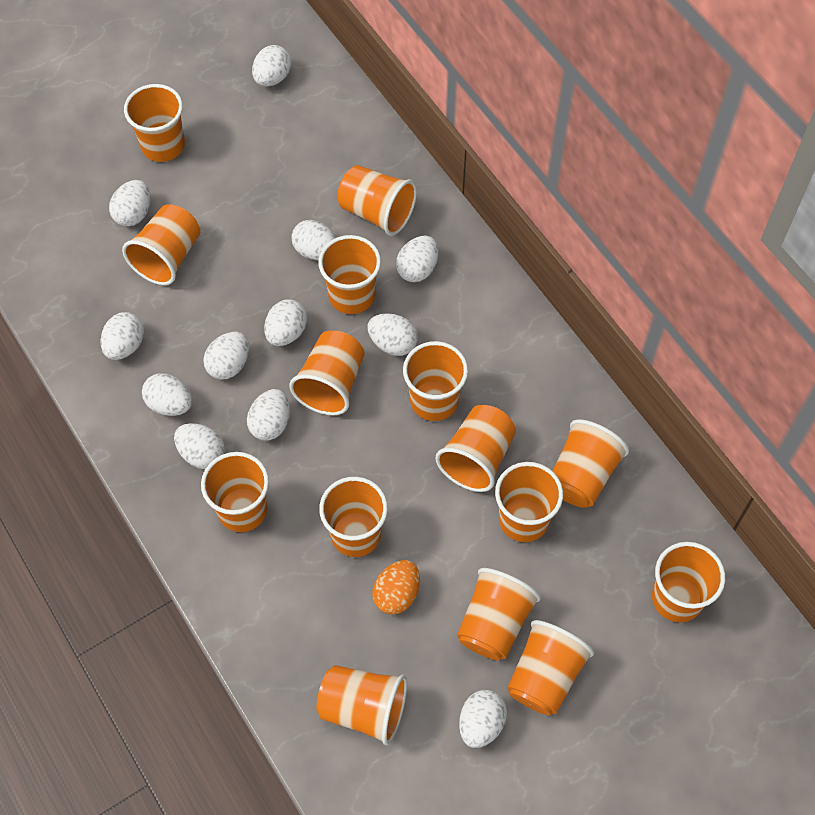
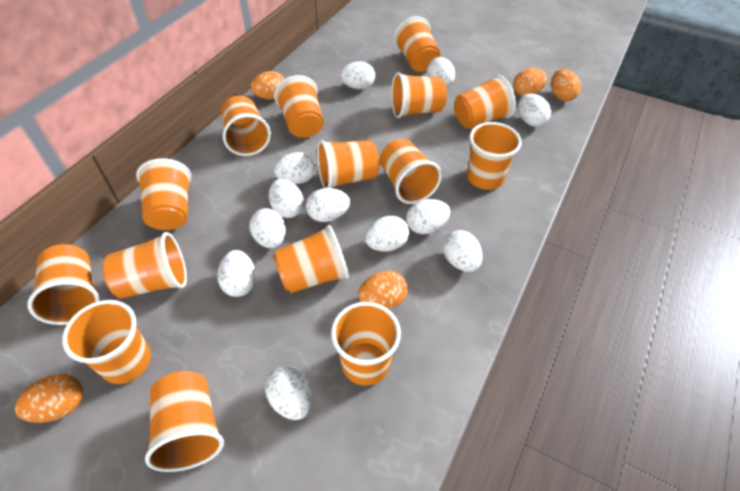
orange egg: 1 -> 5

